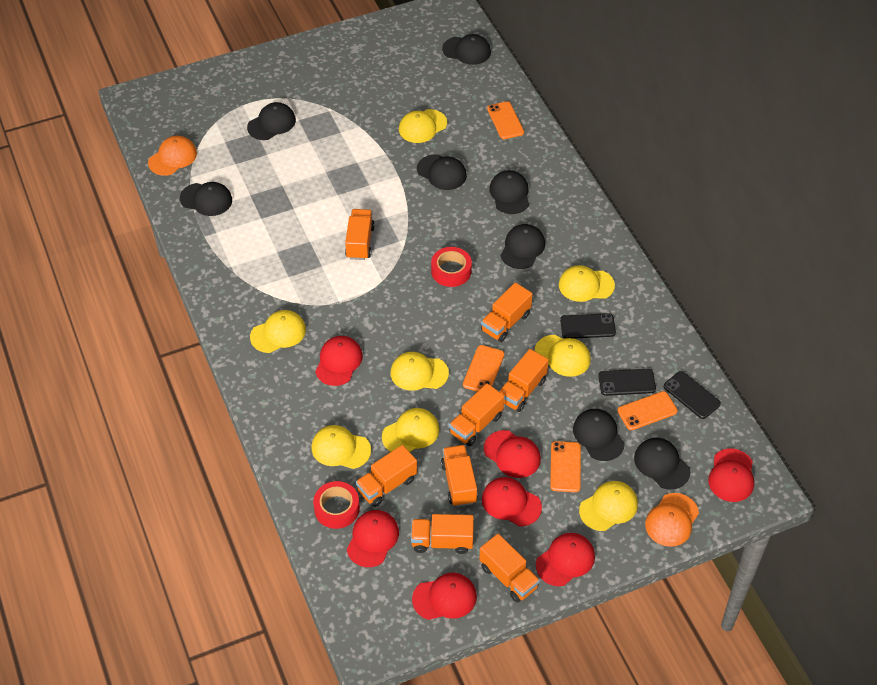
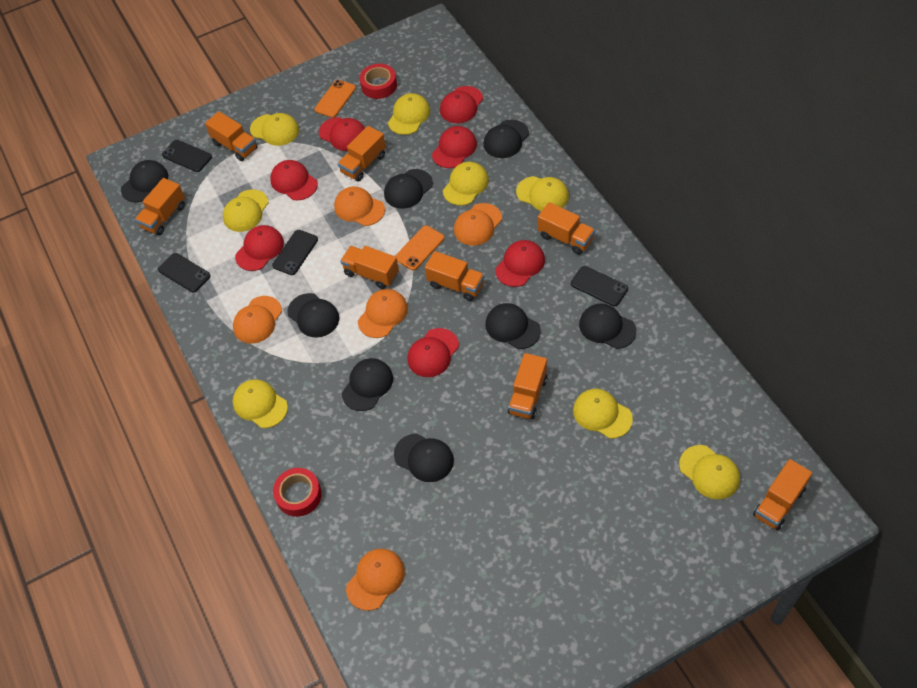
black phone: 3 -> 4
orange cap: 2 -> 5
orange phone: 4 -> 2

